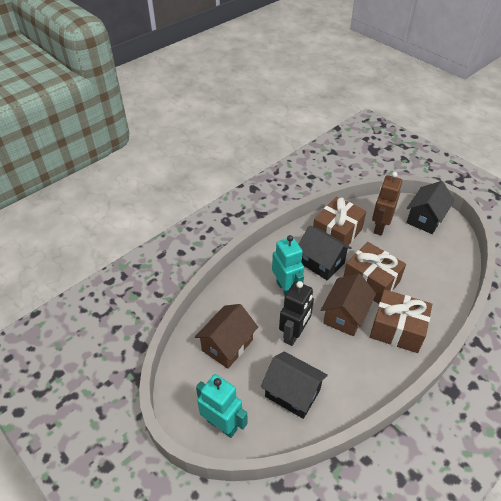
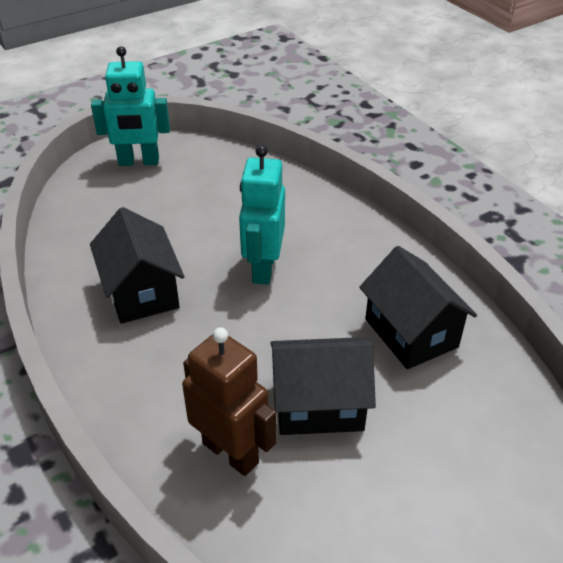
black robot: 1 -> 0
brown gift: 3 -> 0
brown house: 2 -> 0

